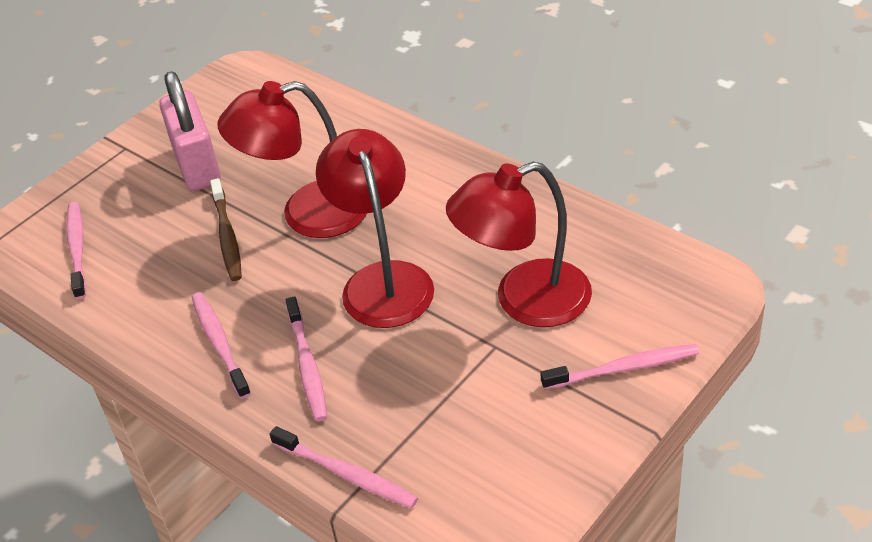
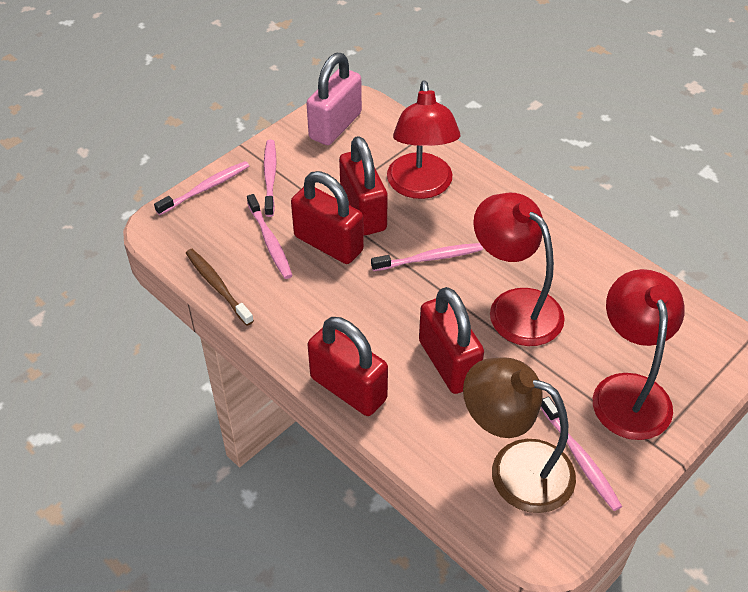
brown lamp: 0 -> 1
red padlock: 0 -> 4

